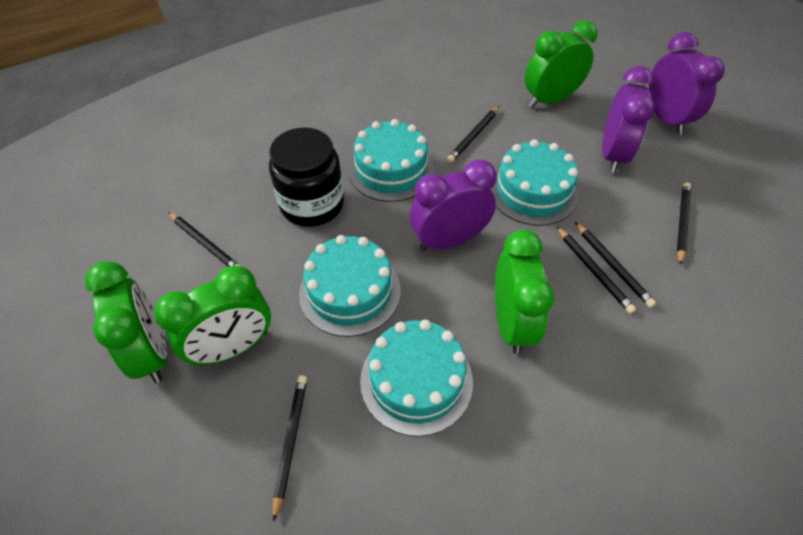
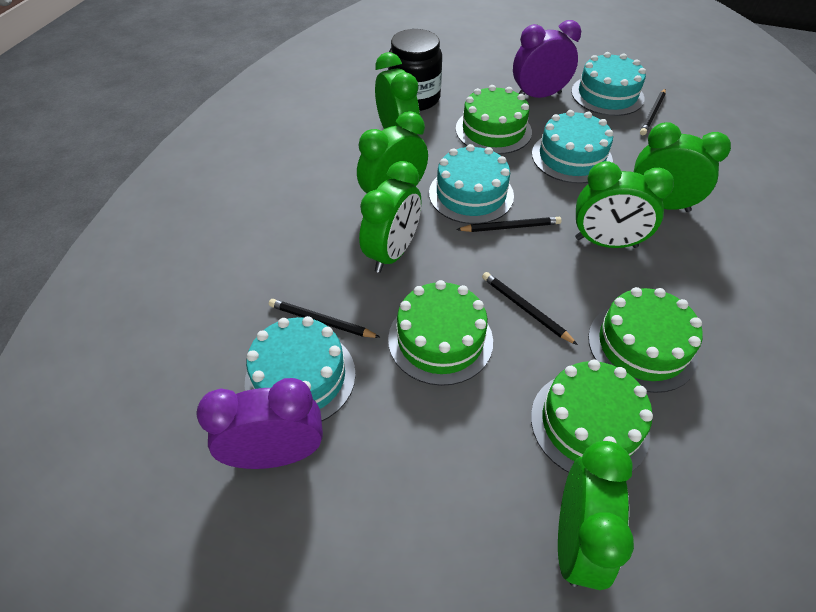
black pencil: 6 -> 4
green cake: 0 -> 4
green clock: 4 -> 6
purple clock: 3 -> 2

